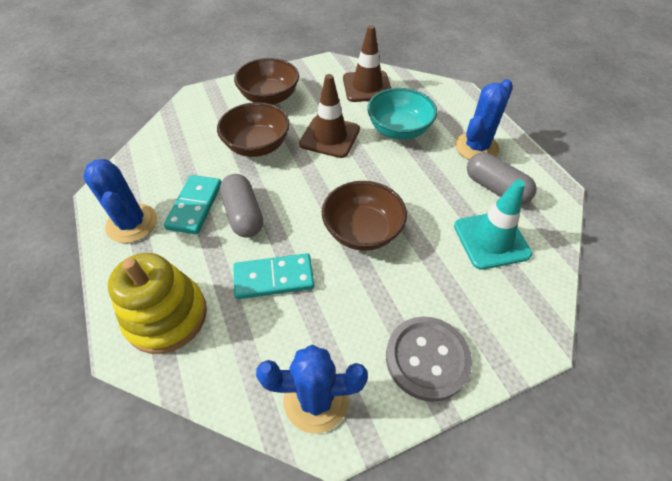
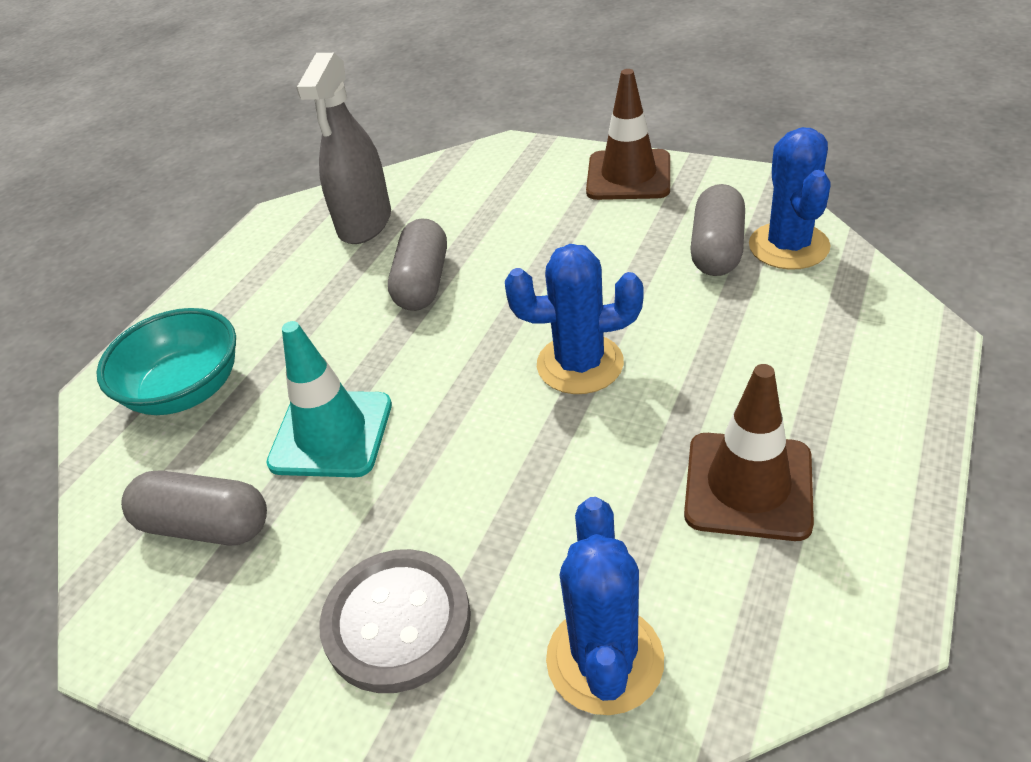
brown bowl: 3 -> 0
grey capsule: 2 -> 3
grey spray bottle: 0 -> 1
turquoise domino: 2 -> 0
yellow stacking toy: 1 -> 0

